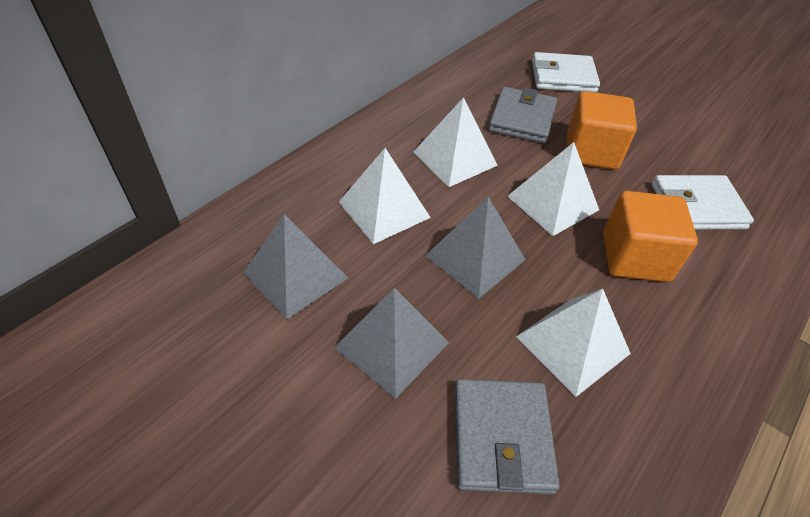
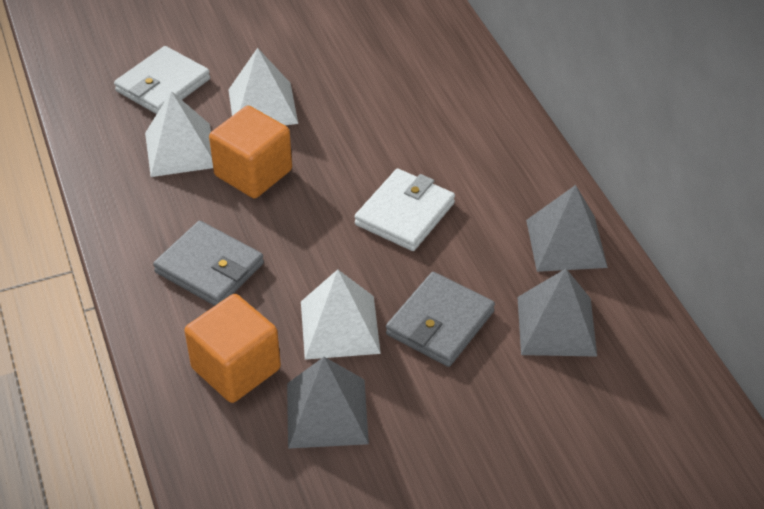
white pyramid: 4 -> 3

